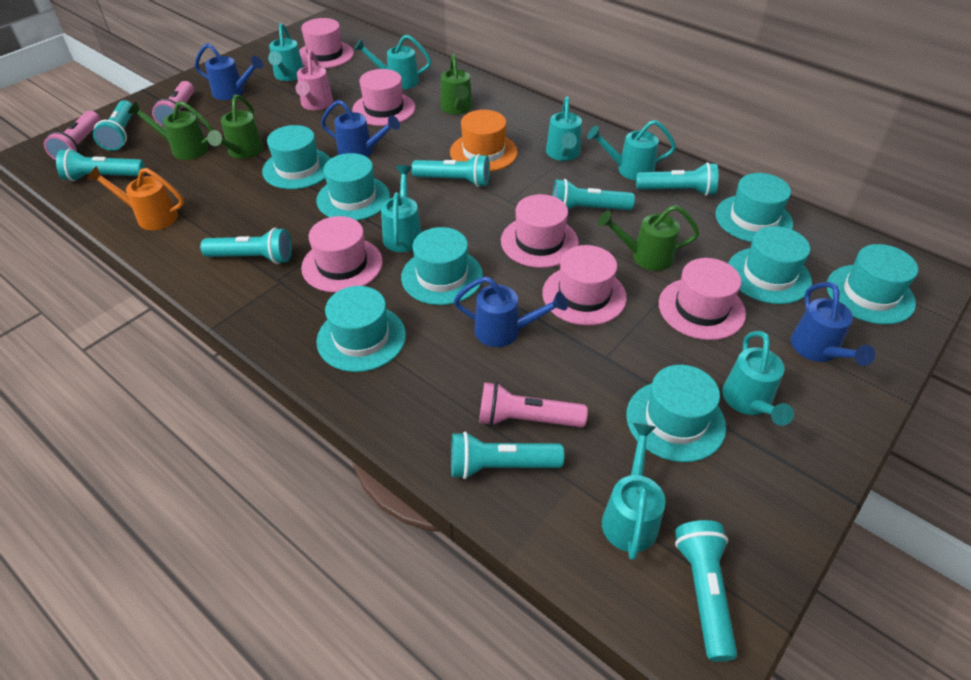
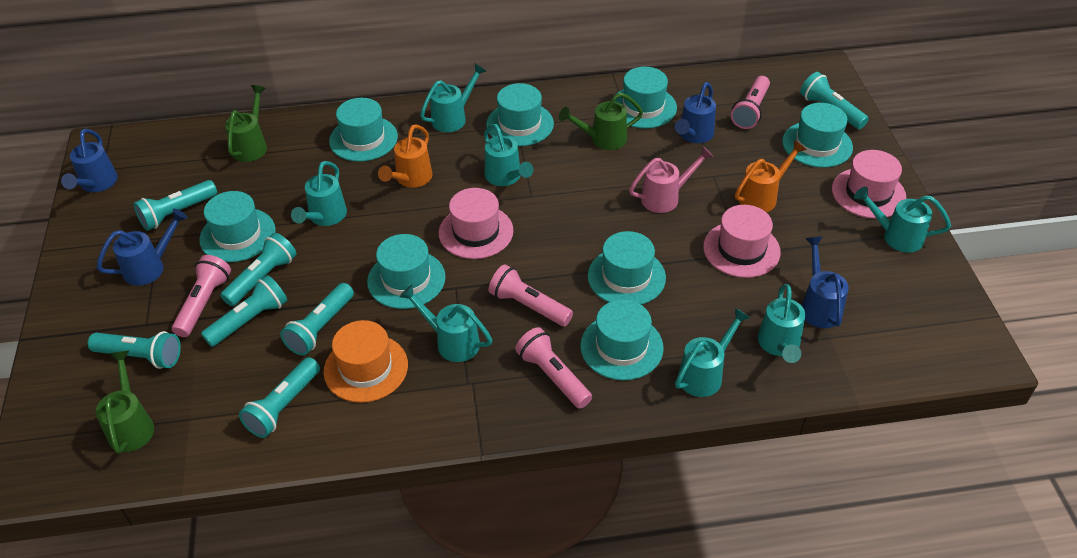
green watering can: 4 -> 3
orange watering can: 1 -> 2
pink flashlight: 3 -> 4
pink hat: 6 -> 3
turquoise flashlight: 8 -> 7

